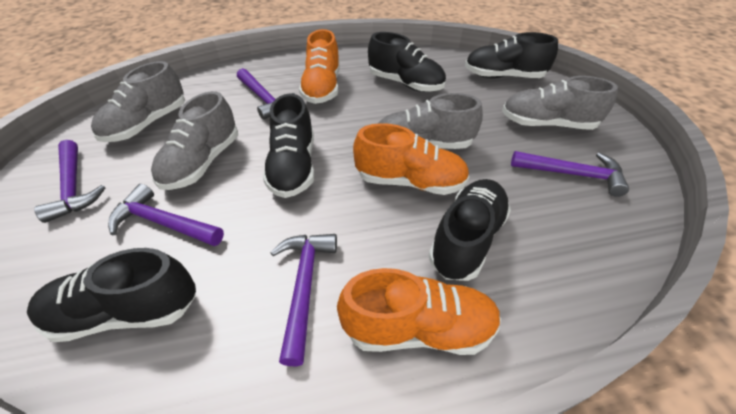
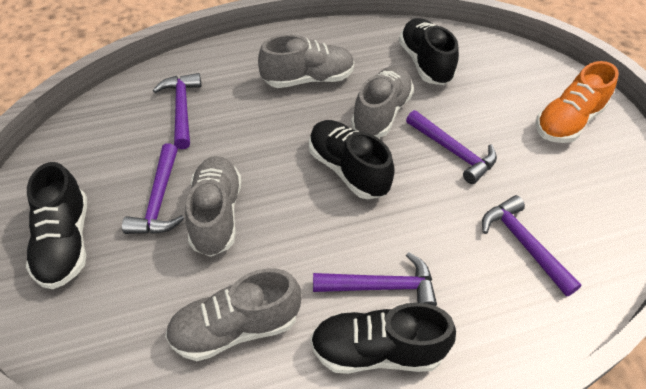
black shoe: 5 -> 4
orange shoe: 3 -> 1

